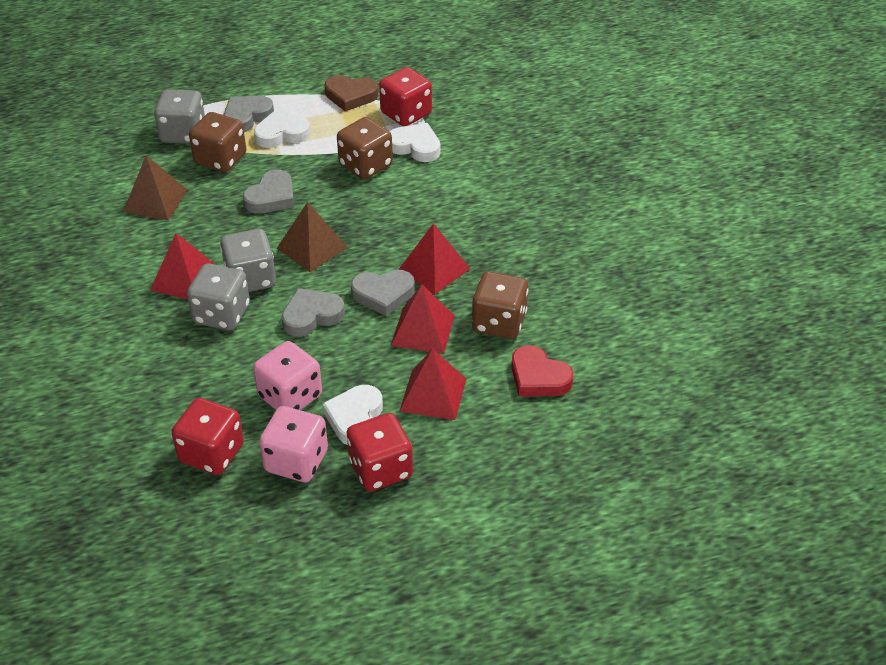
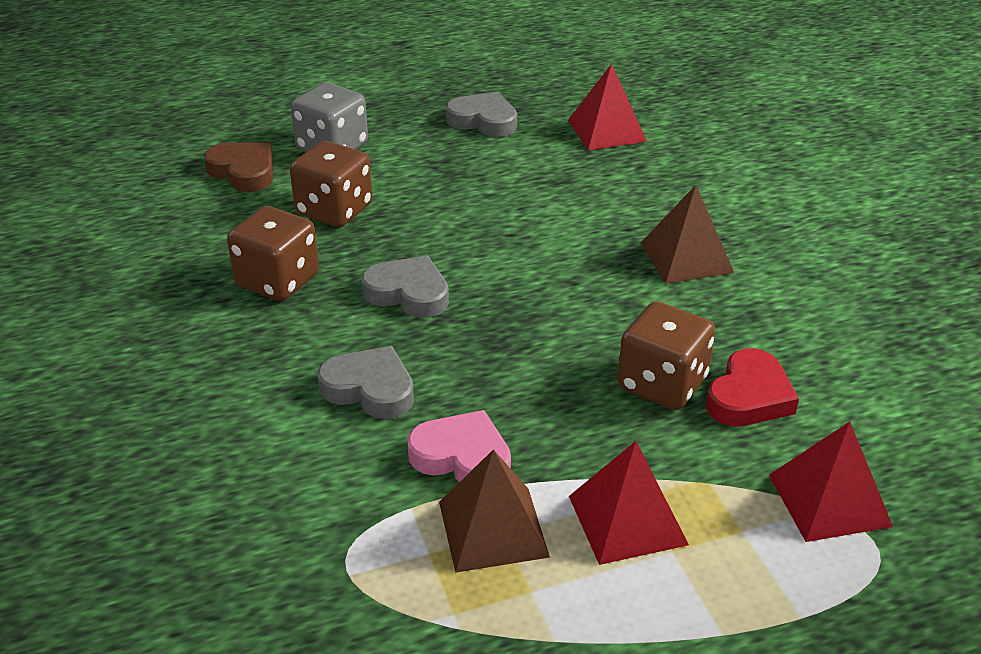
grey dice: 3 -> 1
grey heart: 4 -> 3
pink dice: 2 -> 0
pink heart: 0 -> 1
red dice: 3 -> 0
red pyramid: 4 -> 3
white heart: 3 -> 0

